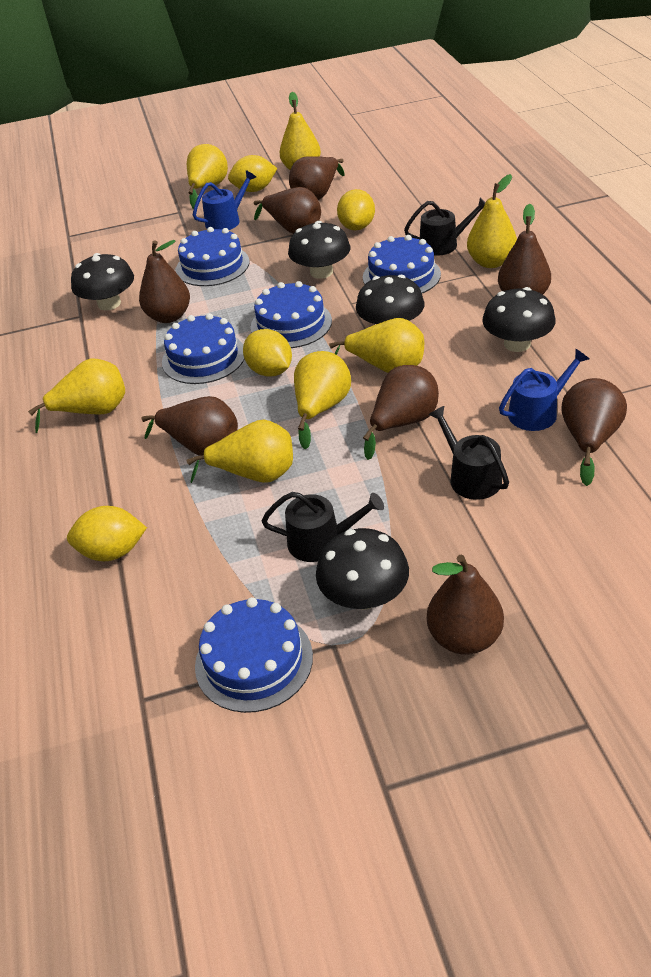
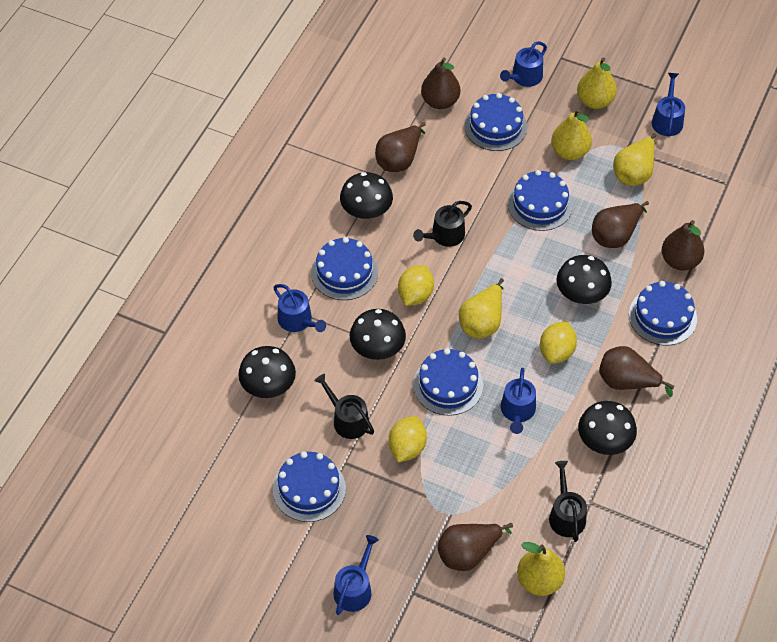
blue cake: 5 -> 6
blue watering can: 2 -> 5
brown pear: 8 -> 6
yellow lemon: 4 -> 3
yellow pear: 7 -> 5

